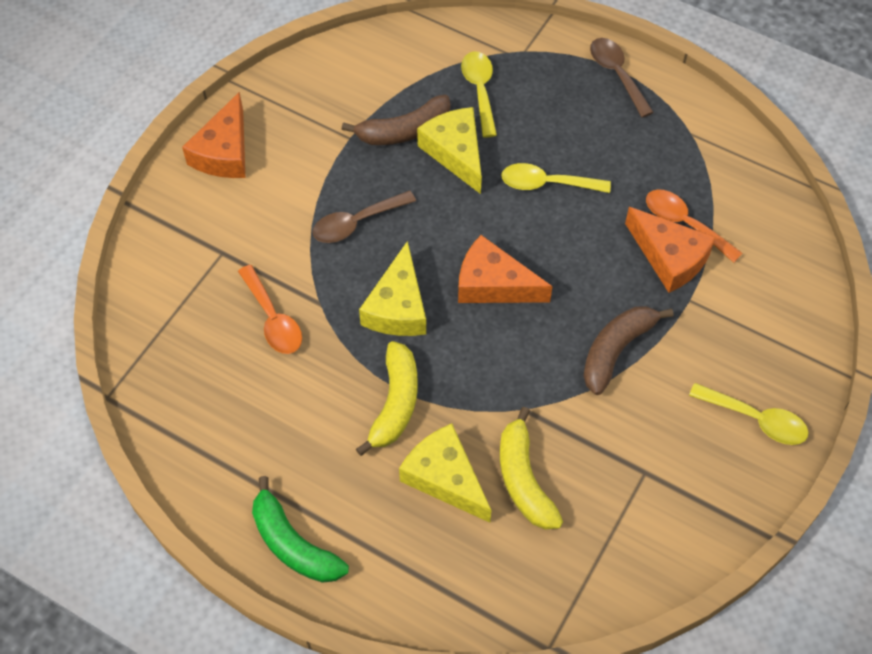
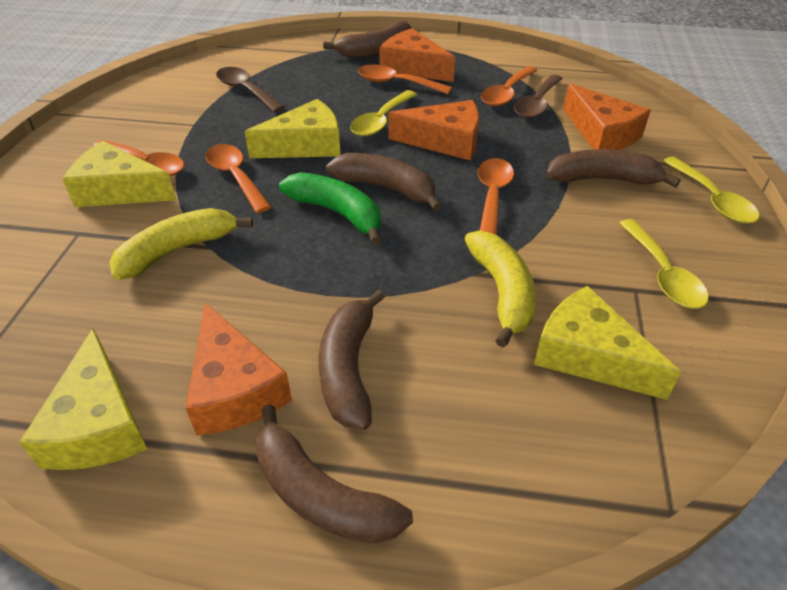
brown banana: 2 -> 5
orange cheese: 3 -> 4
orange spoon: 2 -> 5
yellow cheese: 3 -> 4

